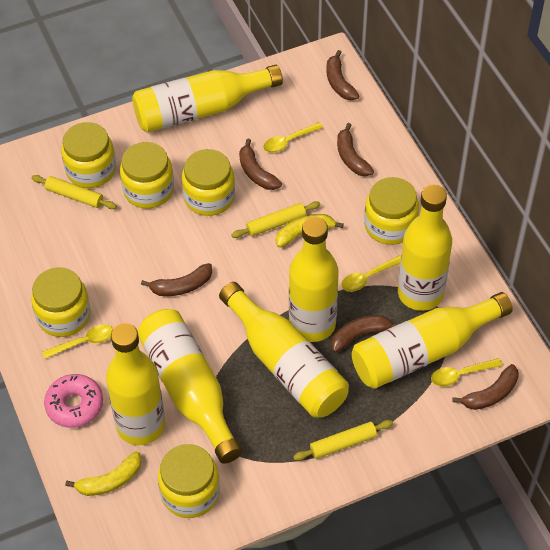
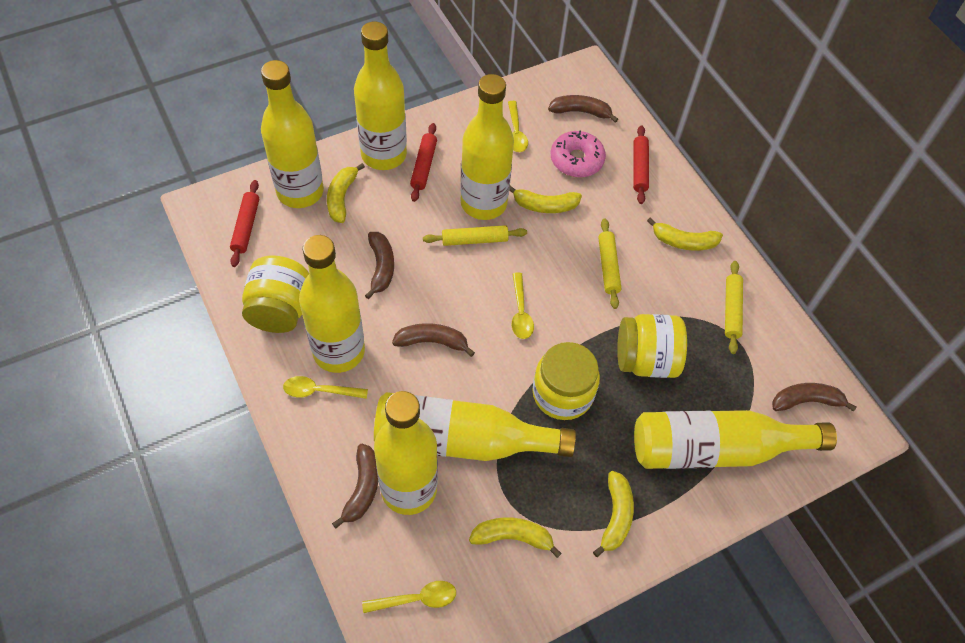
brown banana: 6 -> 5
red rolling pin: 0 -> 3
yellow banana: 2 -> 5
yellow jar: 6 -> 3

